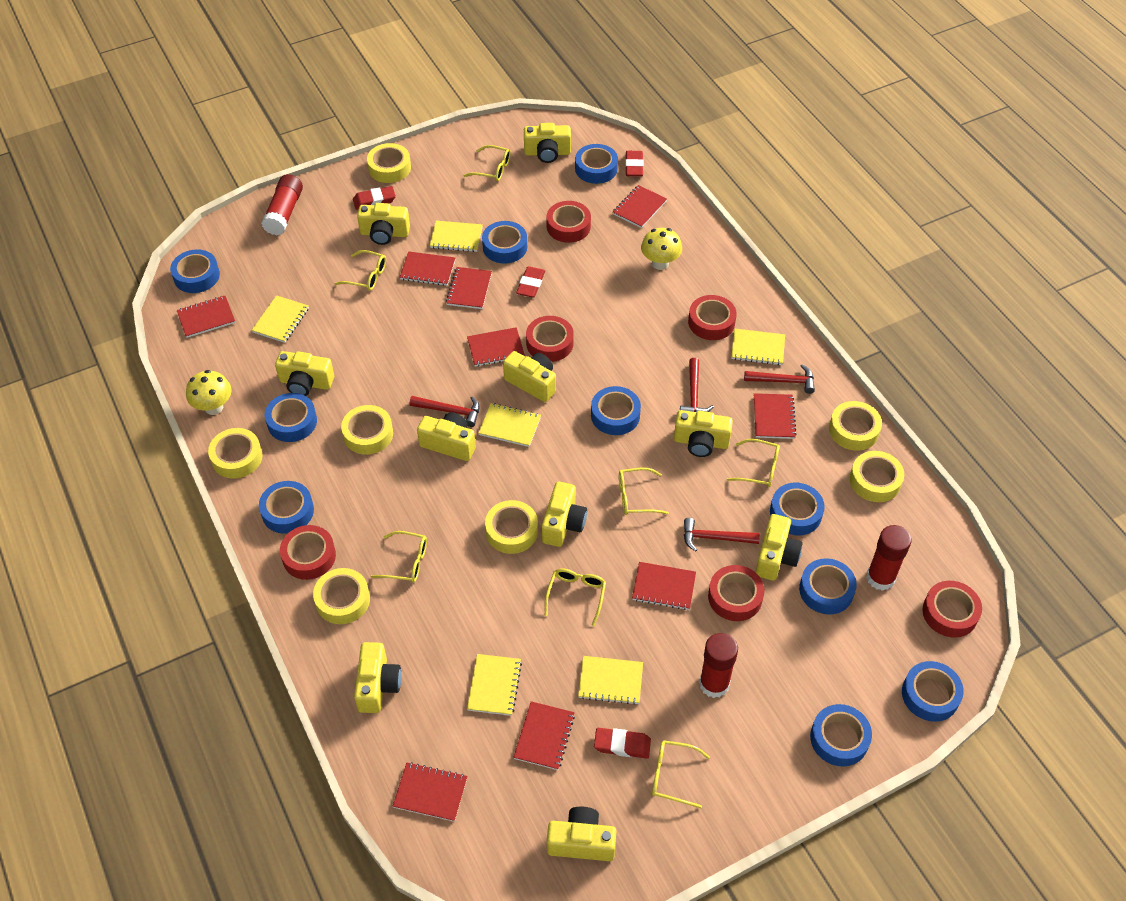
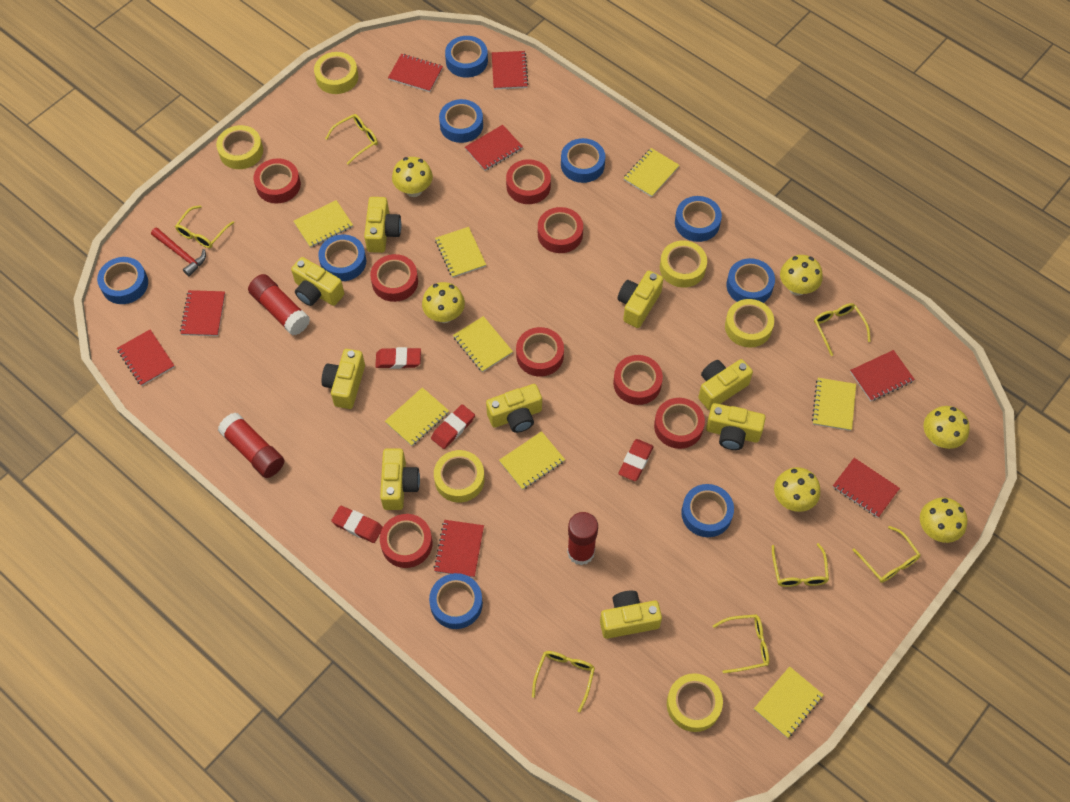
blue tape: 10 -> 9
red hammer: 4 -> 1
red notebook: 9 -> 8
red tape: 6 -> 8
yellow camera: 10 -> 9
yellow mushroom: 2 -> 6
yellow notebook: 6 -> 8
yellow tape: 7 -> 6

